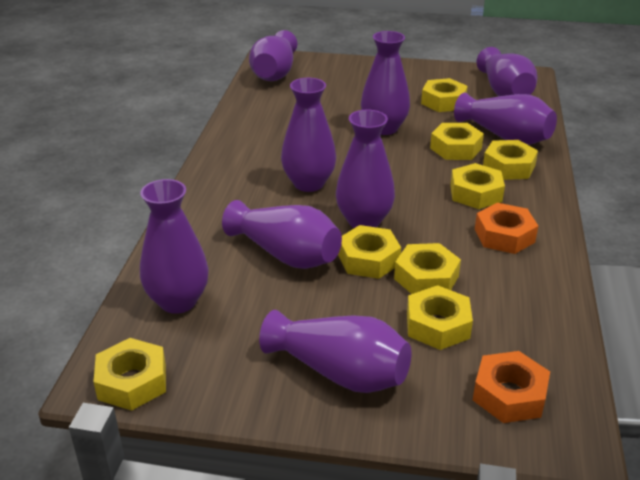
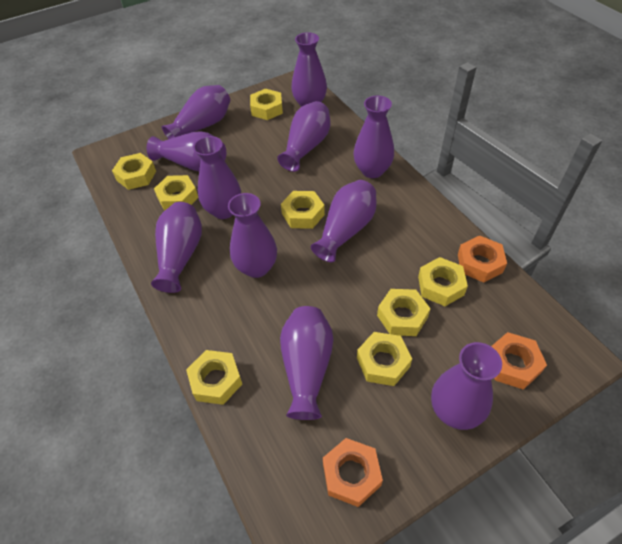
orange nut: 2 -> 3
purple vase: 9 -> 11

